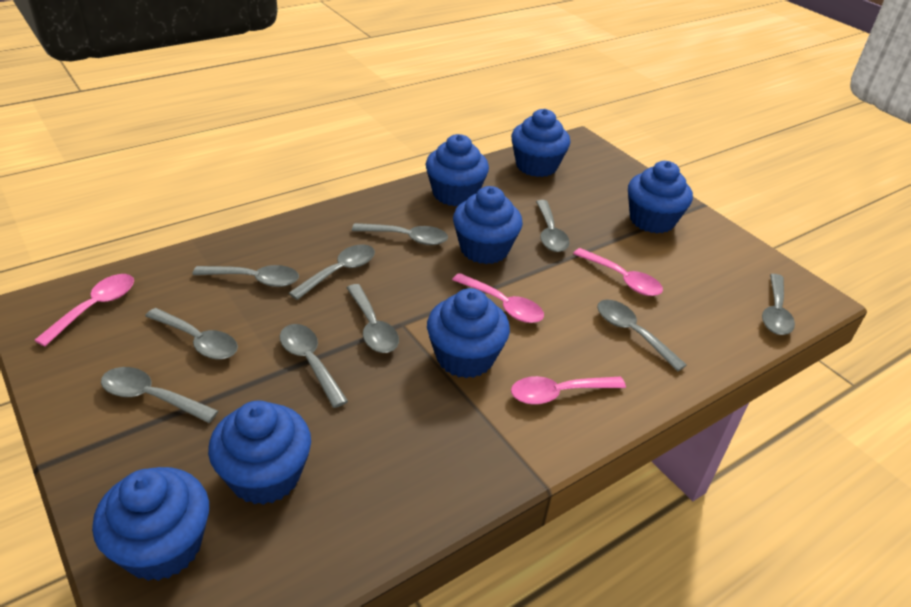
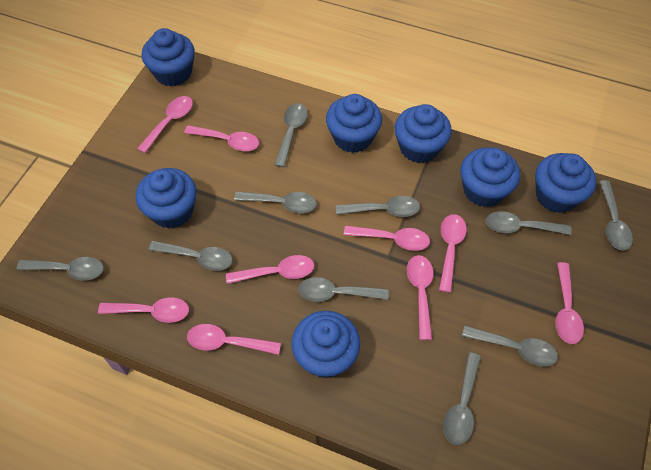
pink spoon: 4 -> 9

